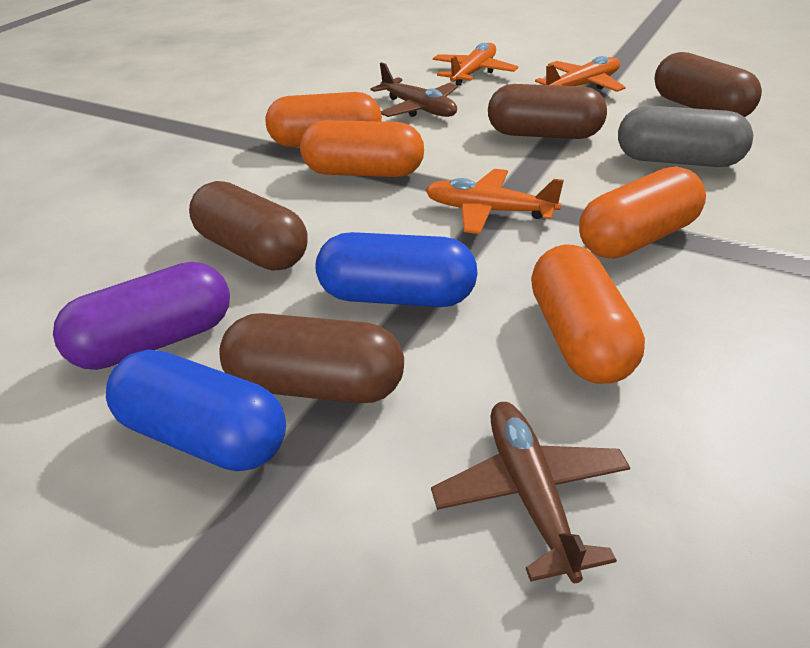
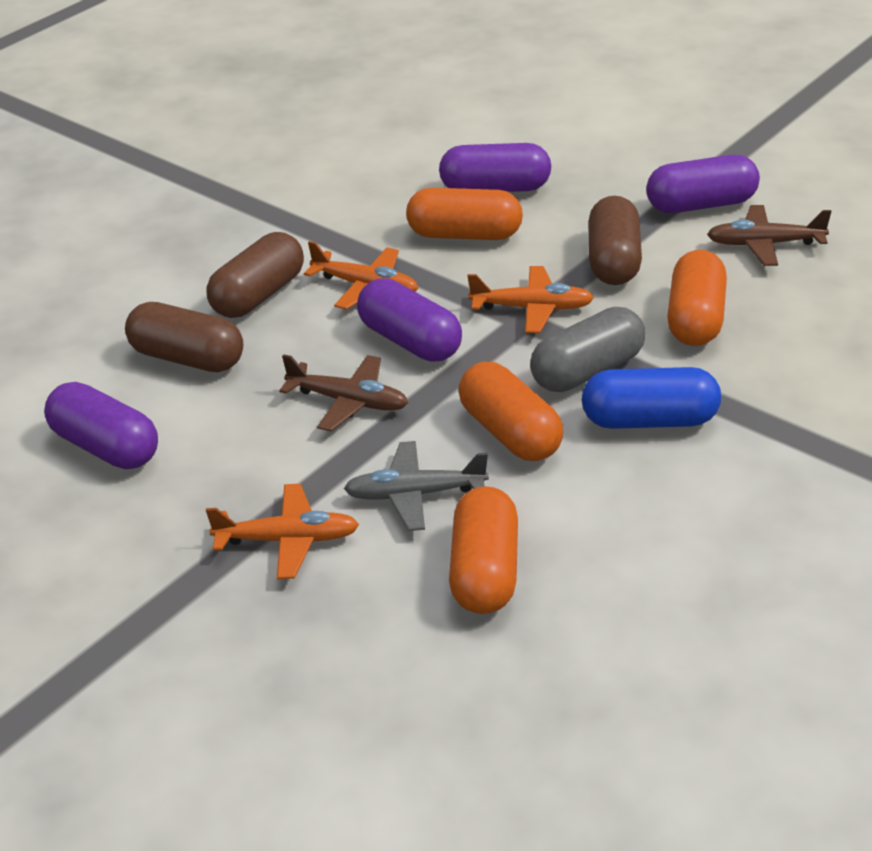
blue capsule: 2 -> 1
brown capsule: 4 -> 3
grey plane: 0 -> 1
purple capsule: 1 -> 4

